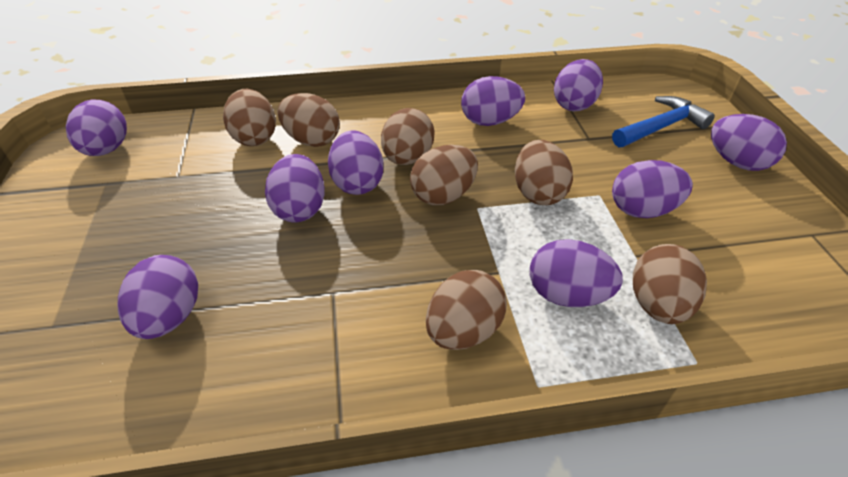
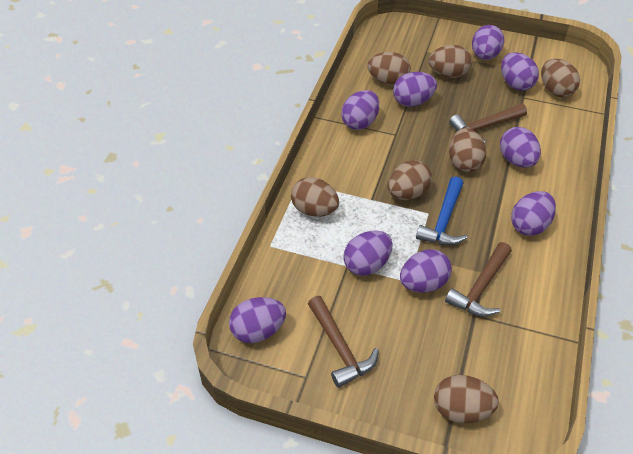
brown hammer: 0 -> 3

